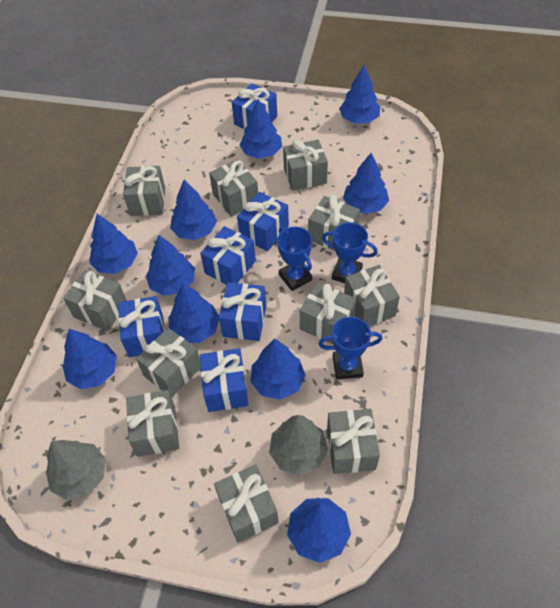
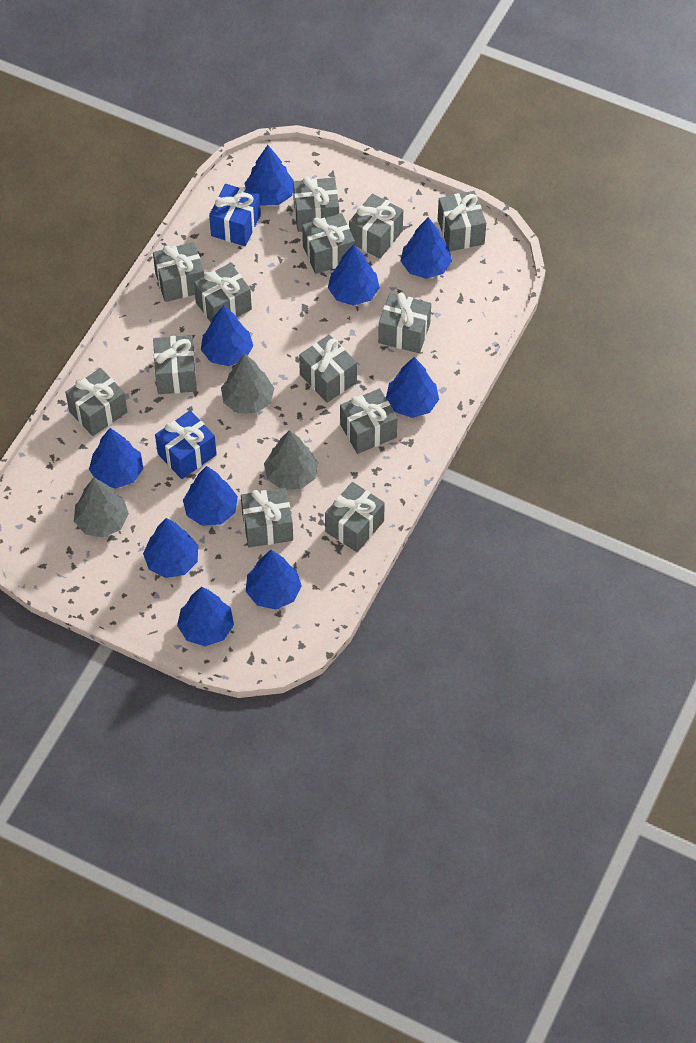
blue gift: 6 -> 2
blue trophy: 3 -> 0
grey gift: 11 -> 13
grey tree: 2 -> 3

